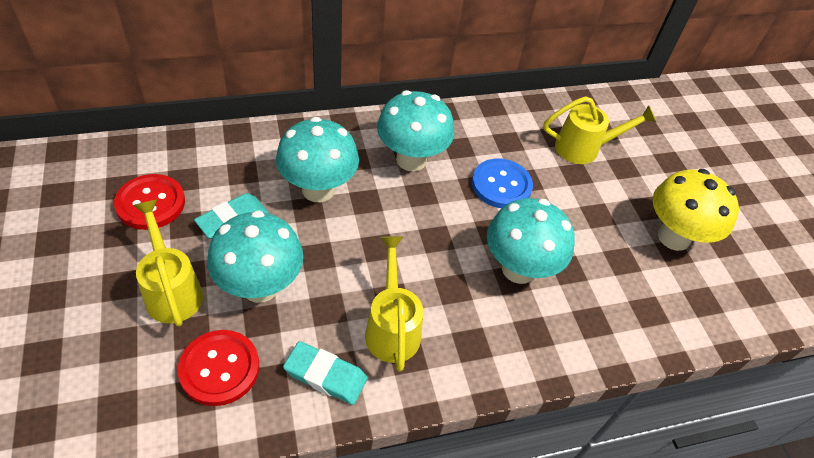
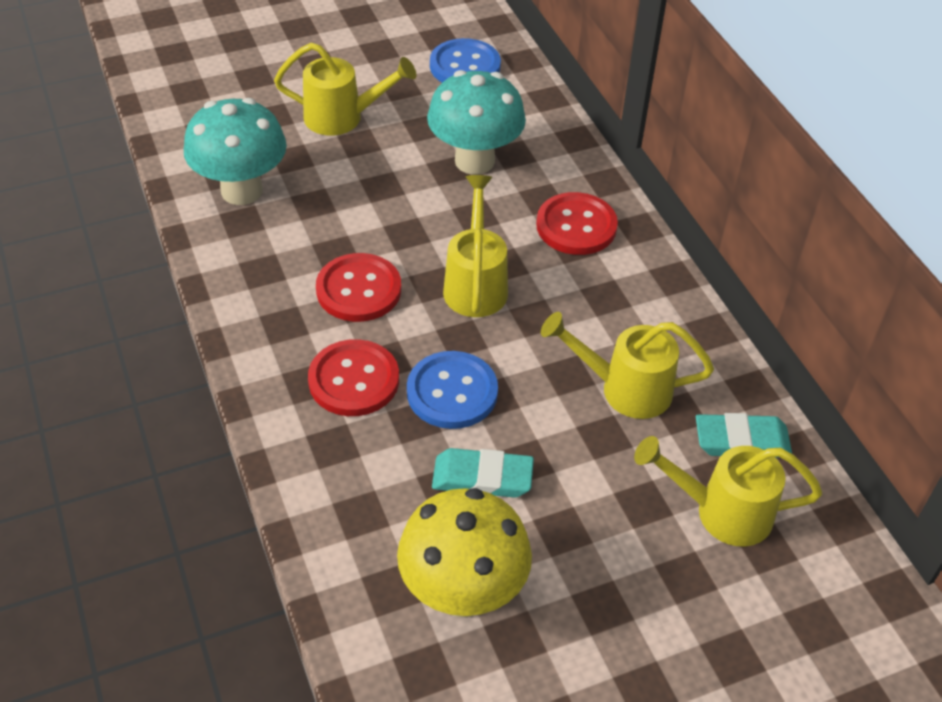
blue button: 1 -> 2
red button: 2 -> 3
turquoise mushroom: 4 -> 2
yellow watering can: 3 -> 4

